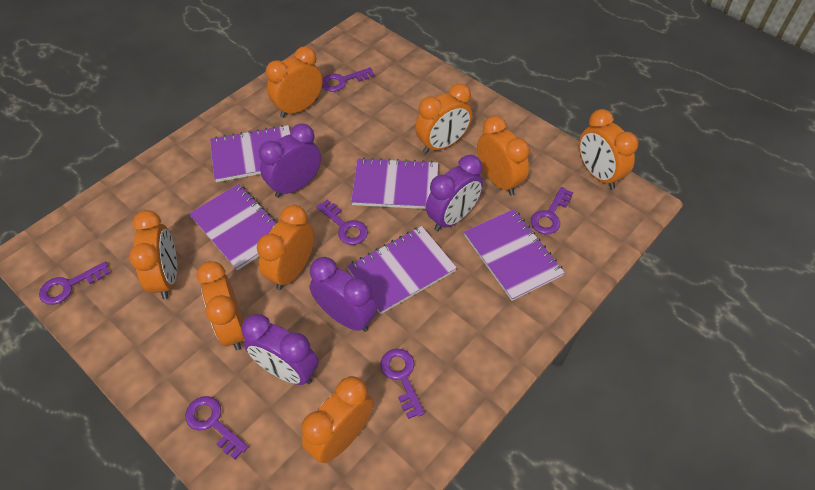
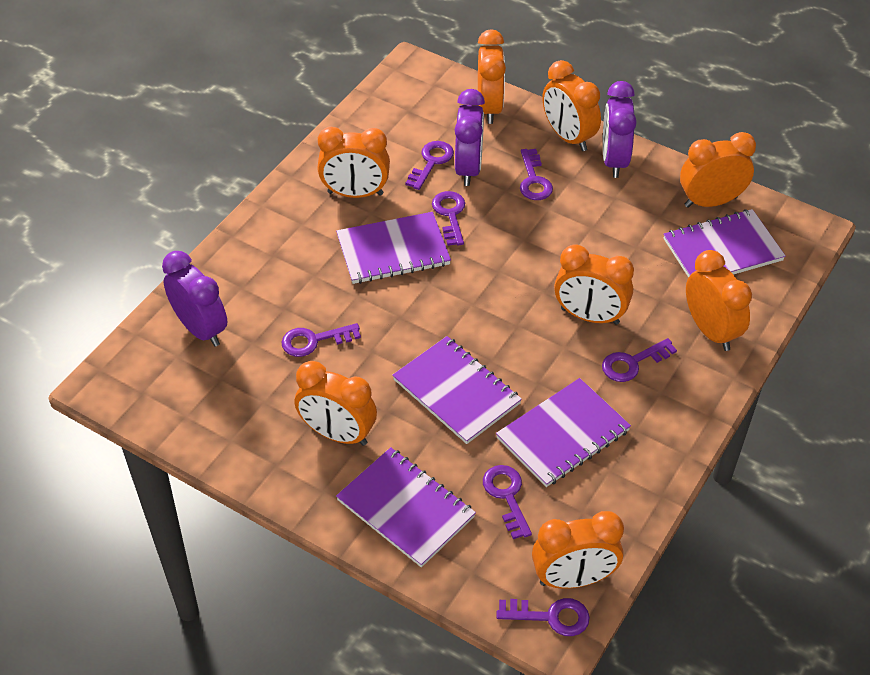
purple clock: 4 -> 3
purple key: 6 -> 7

